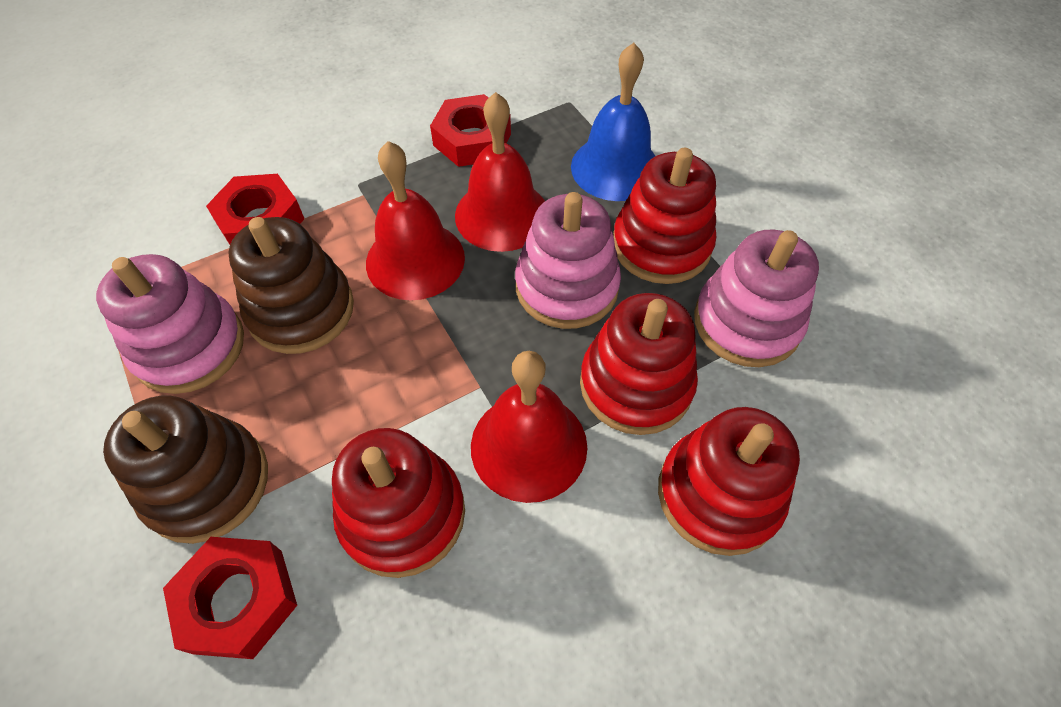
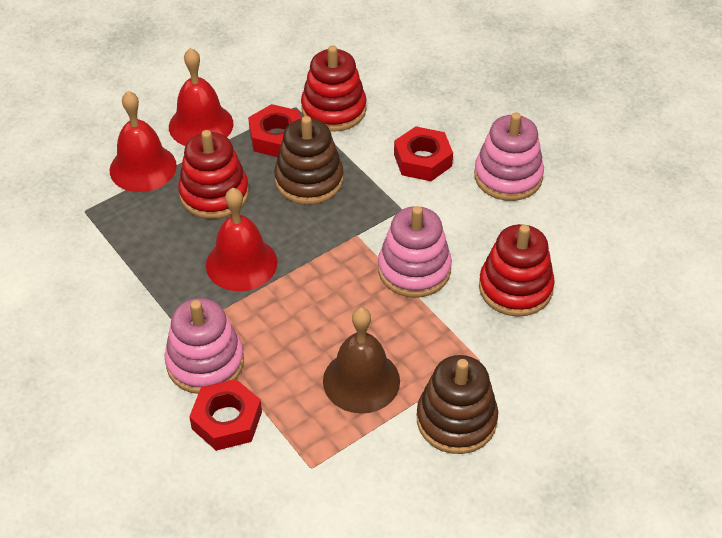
blue bell: 1 -> 0
brown bell: 0 -> 1
red stacking toy: 4 -> 3

